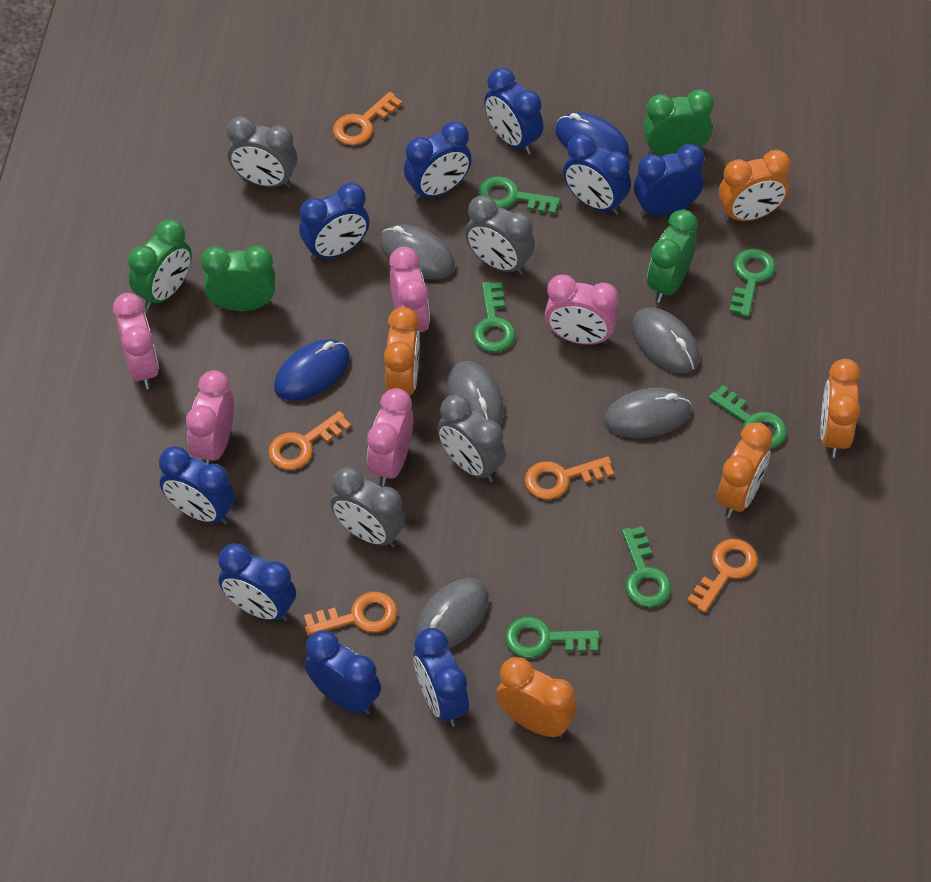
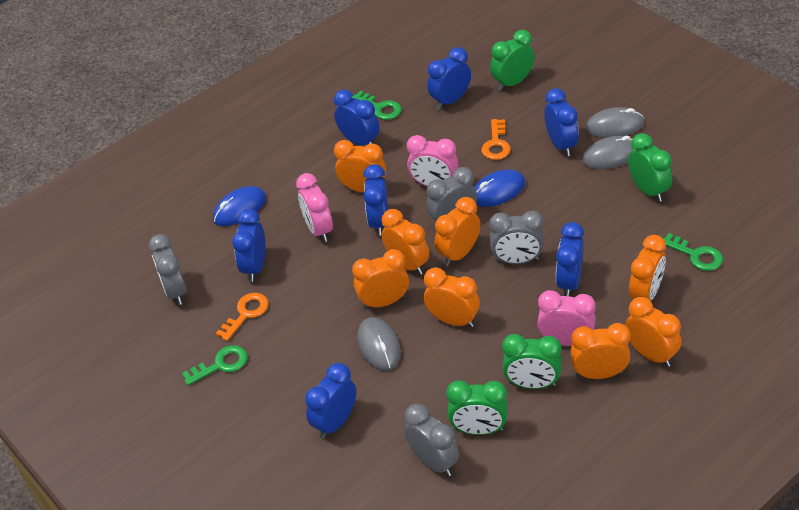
blue clock: 9 -> 7
green key: 6 -> 3
grey mouse: 5 -> 3
orange clock: 5 -> 8
orange key: 5 -> 2
pink clock: 5 -> 3

